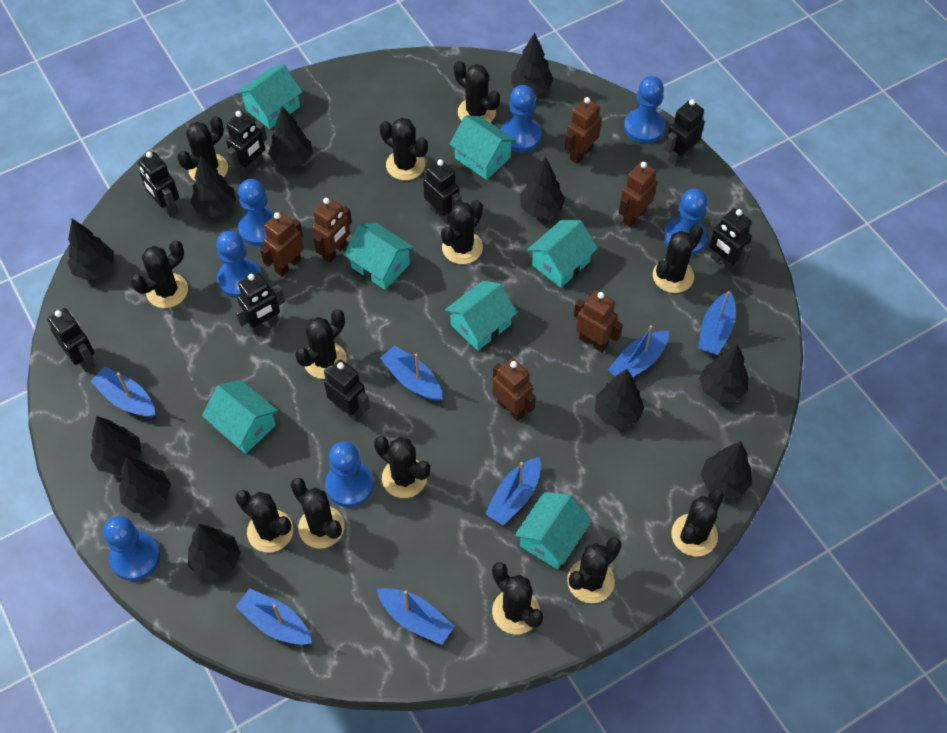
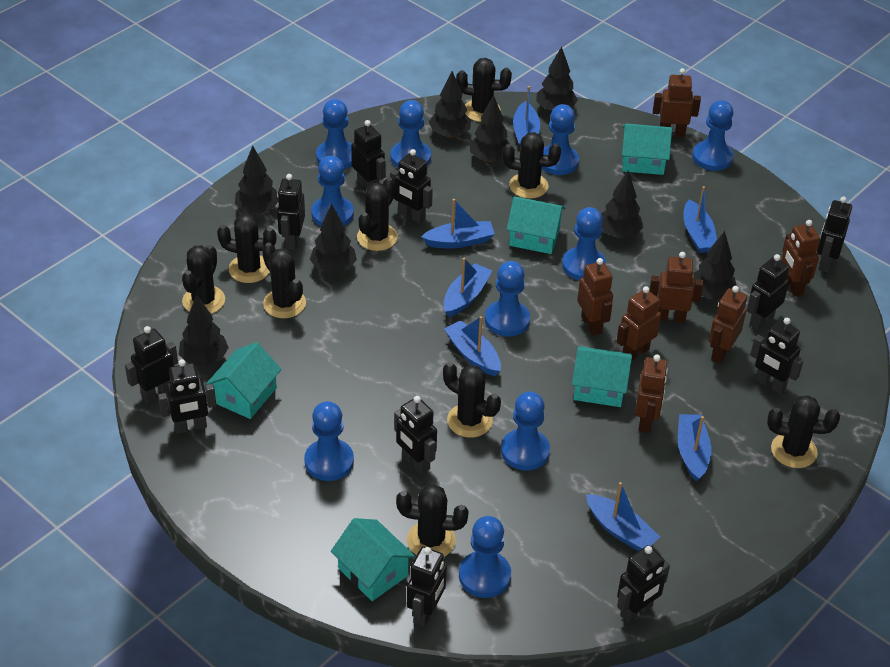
black cactus: 13 -> 9
black robot: 8 -> 11
black tree: 11 -> 8
blue pawn: 7 -> 10
brown robot: 6 -> 7
turquoise house: 7 -> 5

